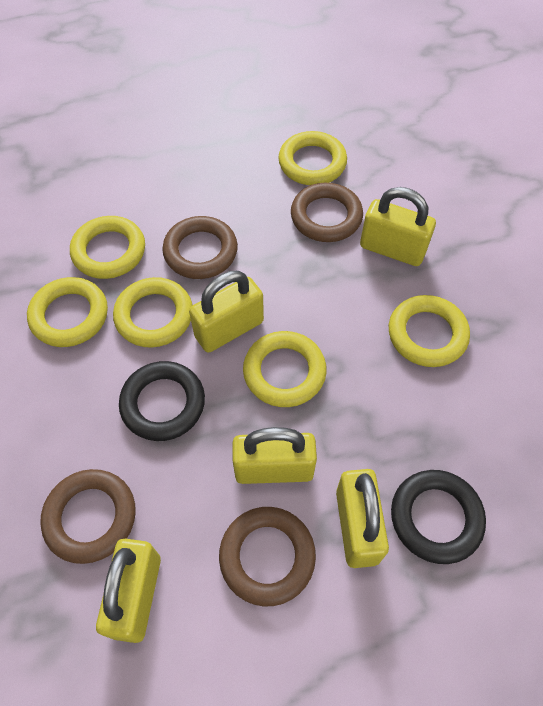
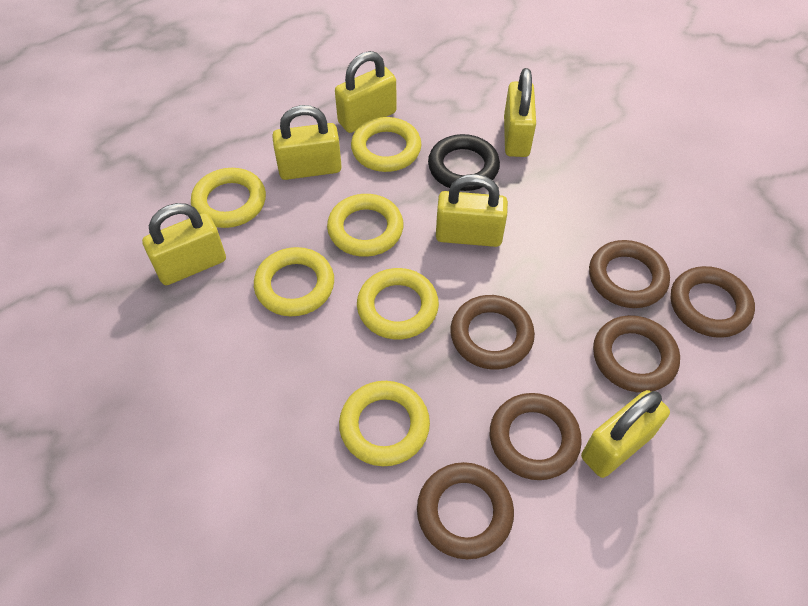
black ring: 2 -> 1
brown ring: 4 -> 6
yellow padlock: 5 -> 6

